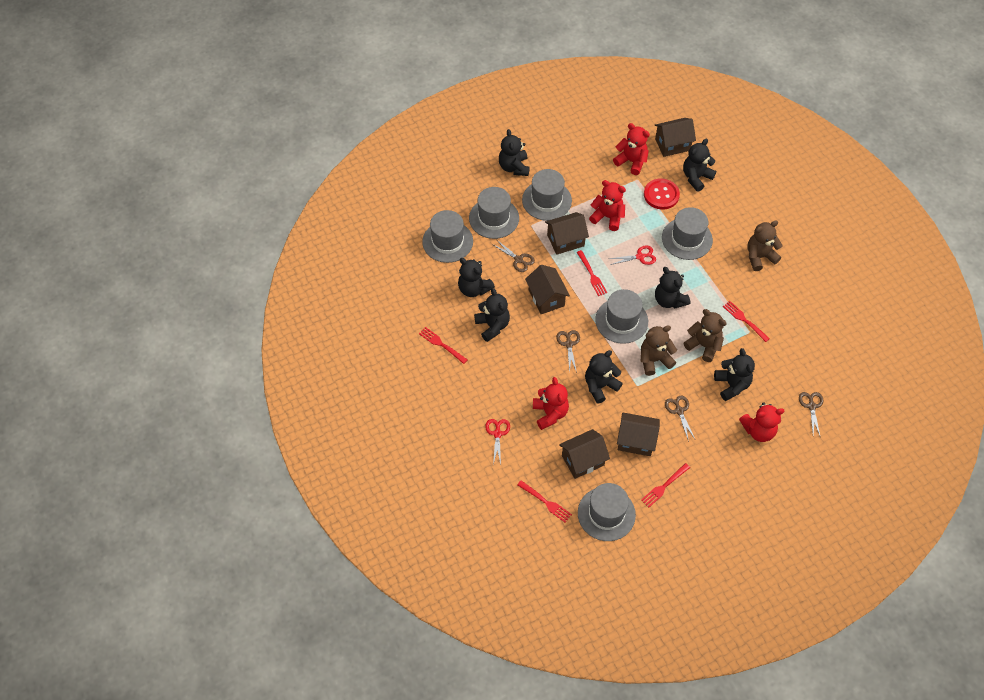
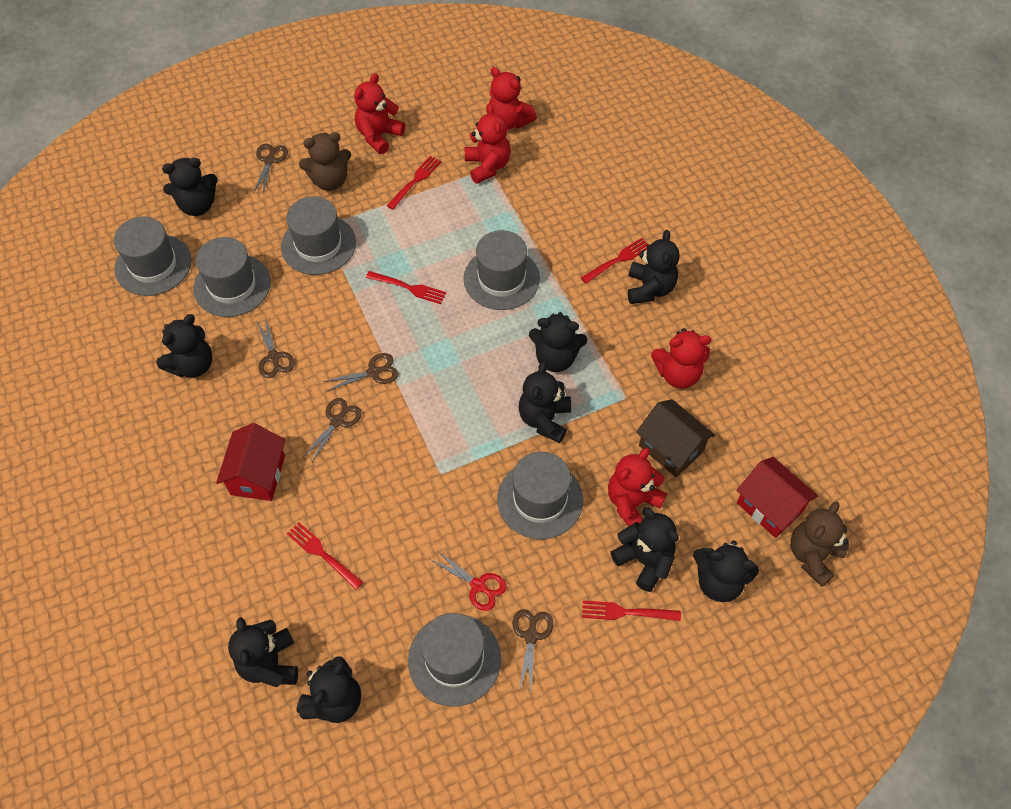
black teddy bear: 7 -> 9
brown house: 5 -> 1
brown scissors: 4 -> 5
brown teddy bear: 3 -> 2
red button: 1 -> 0
red house: 0 -> 2
red scissors: 2 -> 1
red teddy bear: 4 -> 5

